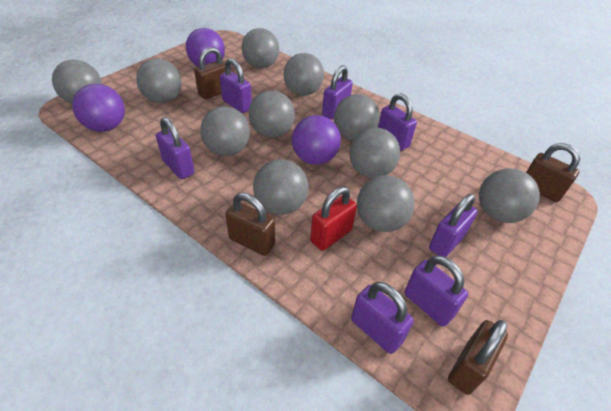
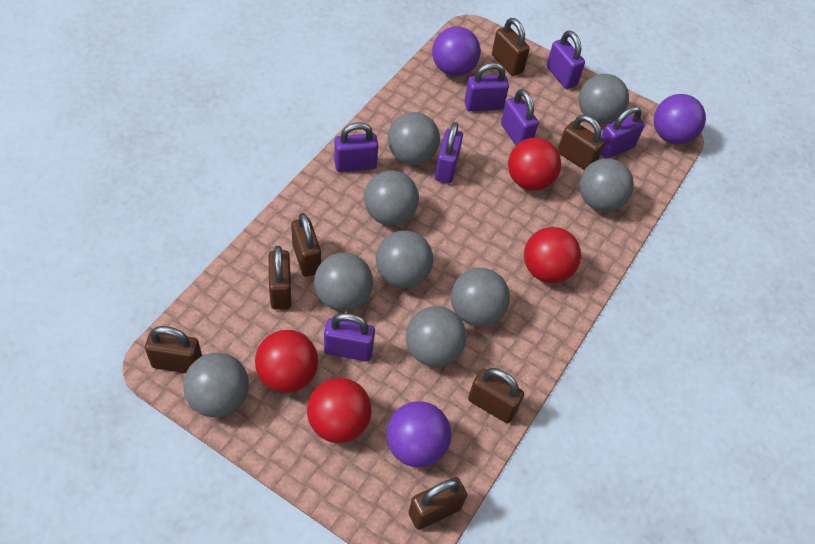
brown padlock: 4 -> 7
grey ball: 11 -> 9
red ball: 0 -> 4
red padlock: 1 -> 0

